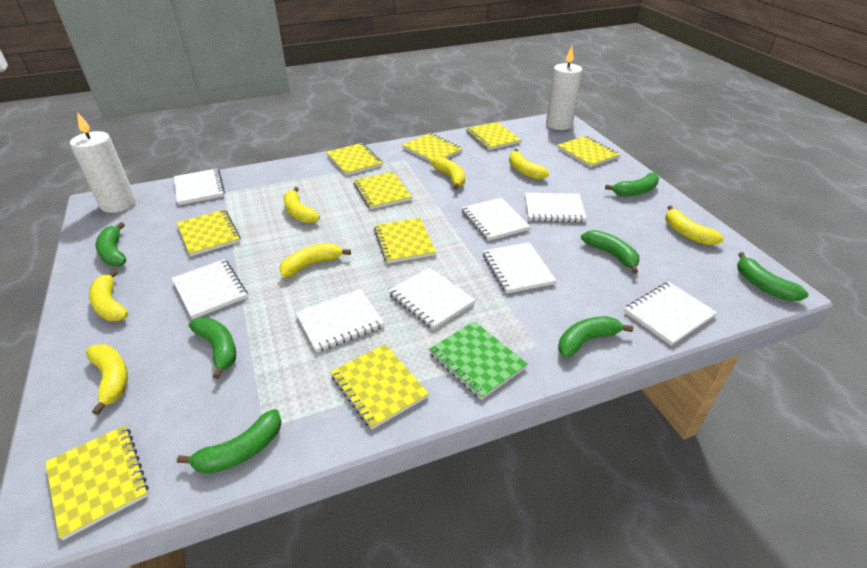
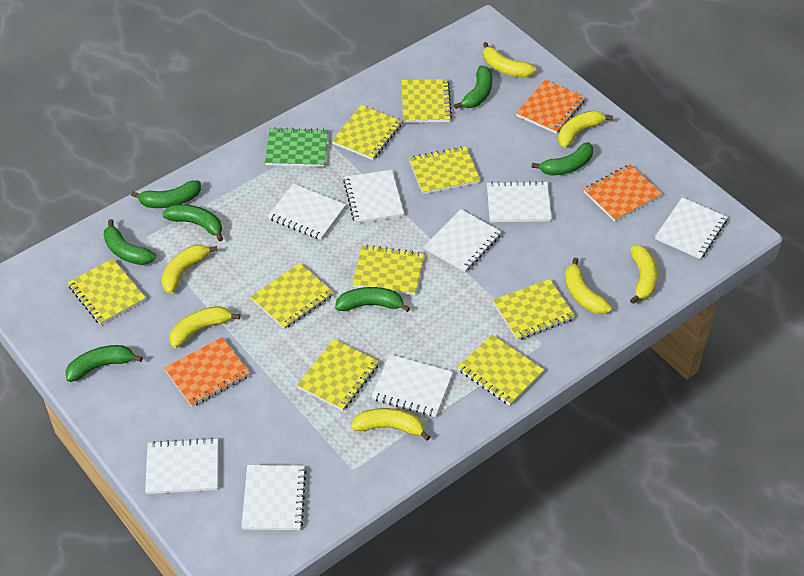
orange notebook: 0 -> 3
white candle: 2 -> 0

